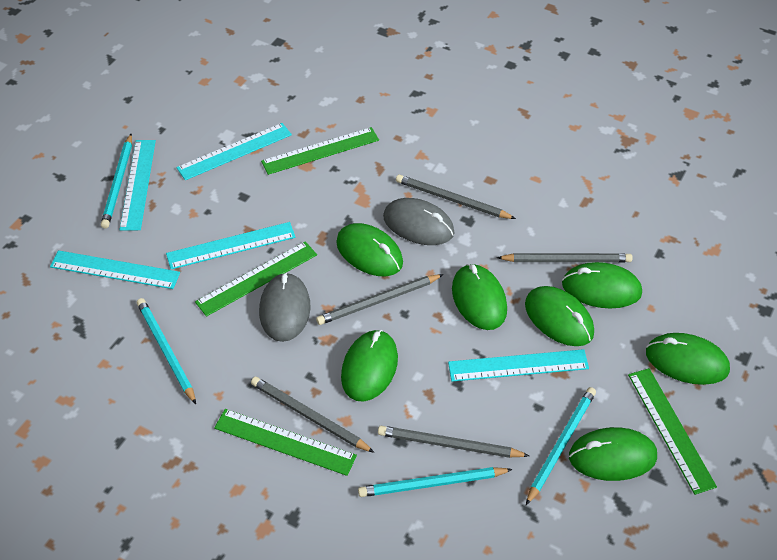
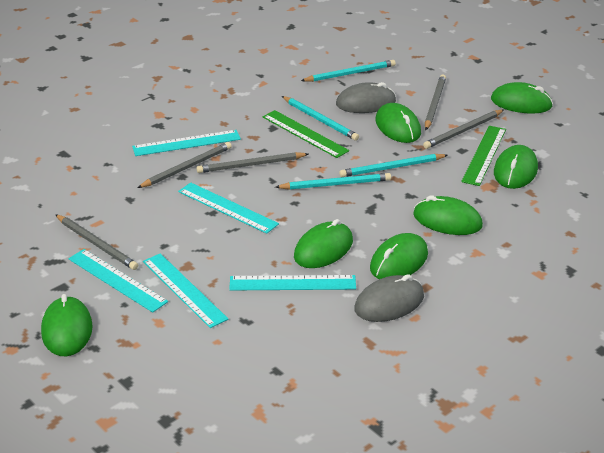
green ruler: 4 -> 2

